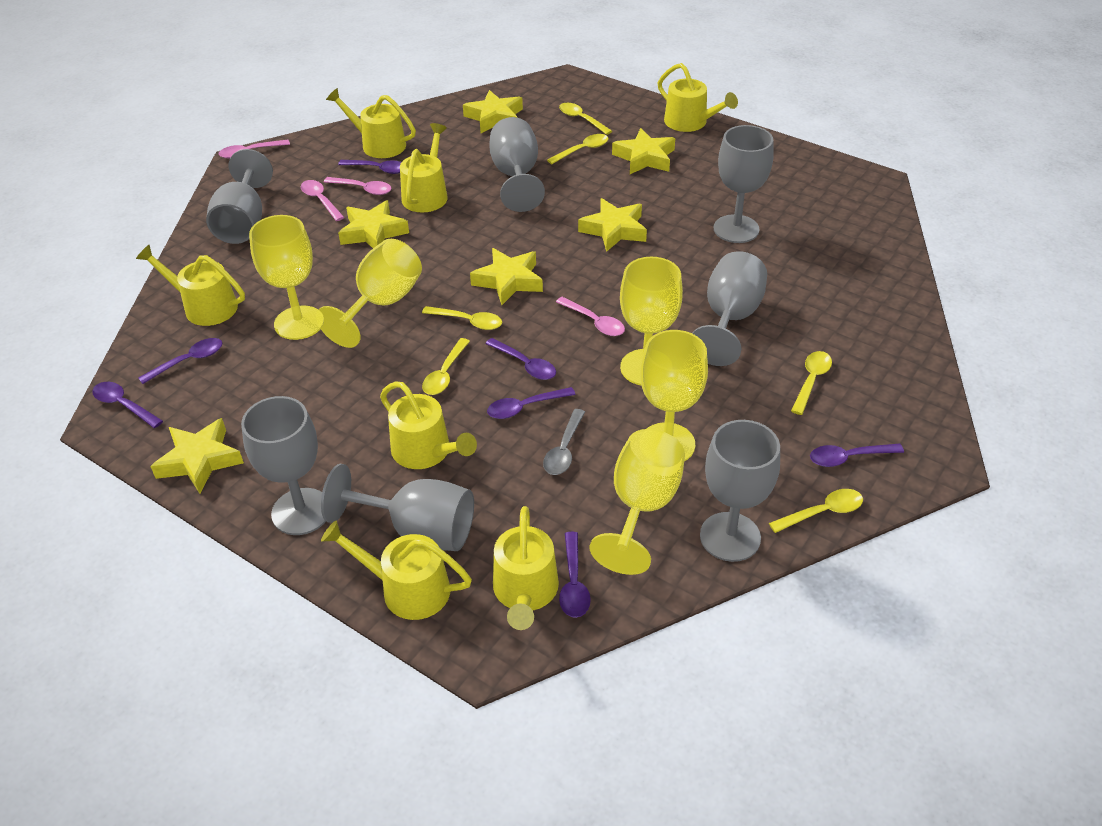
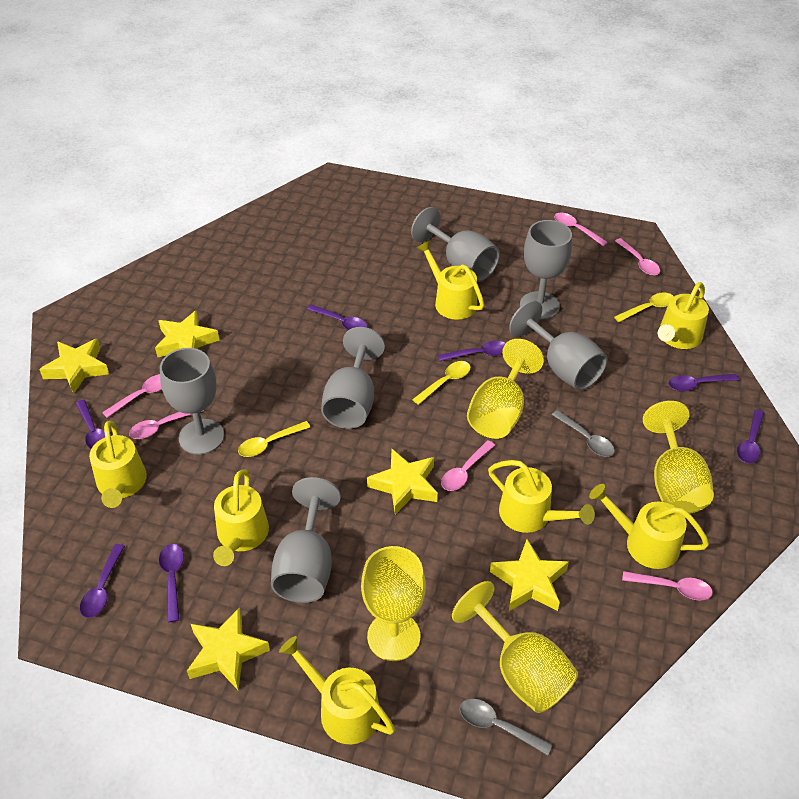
grey goblet: 7 -> 6
grey spoon: 1 -> 2
pink spoon: 4 -> 6
yellow goblet: 5 -> 4
yellow spoon: 6 -> 3
yellow star: 6 -> 5

